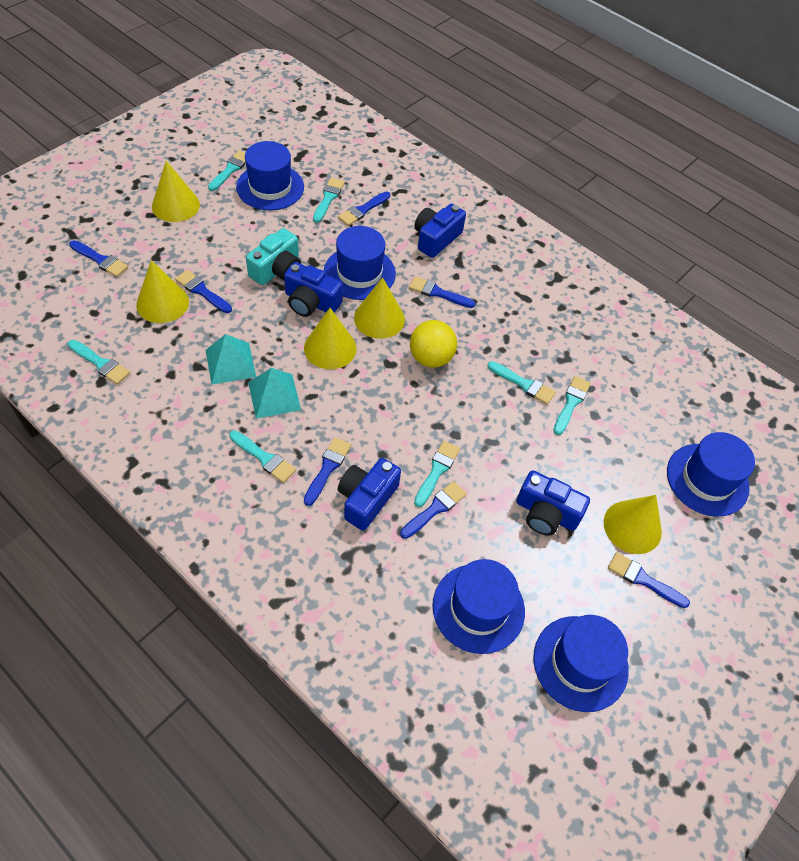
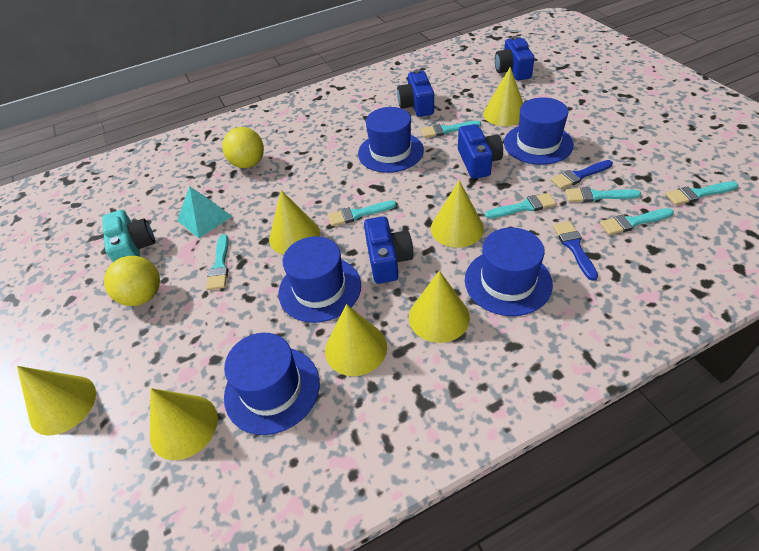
blue brush: 7 -> 2
turquoise pyramid: 2 -> 1
yellow ball: 1 -> 2
yellow cone: 5 -> 7

